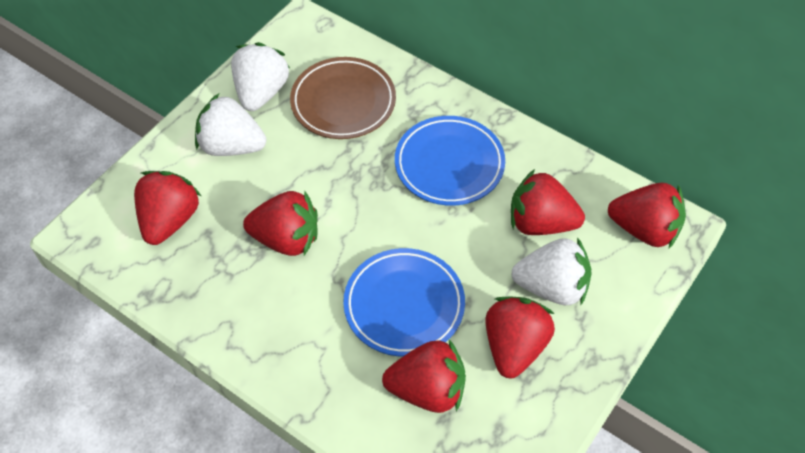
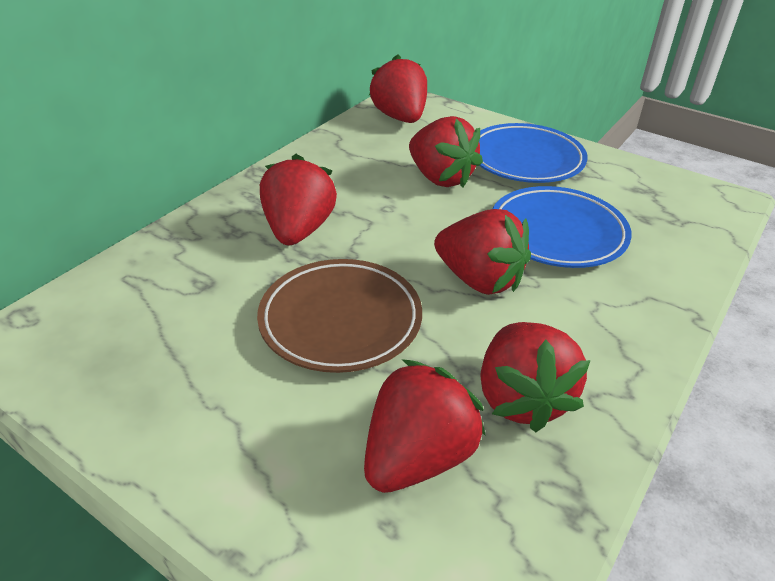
white strawberry: 3 -> 0

